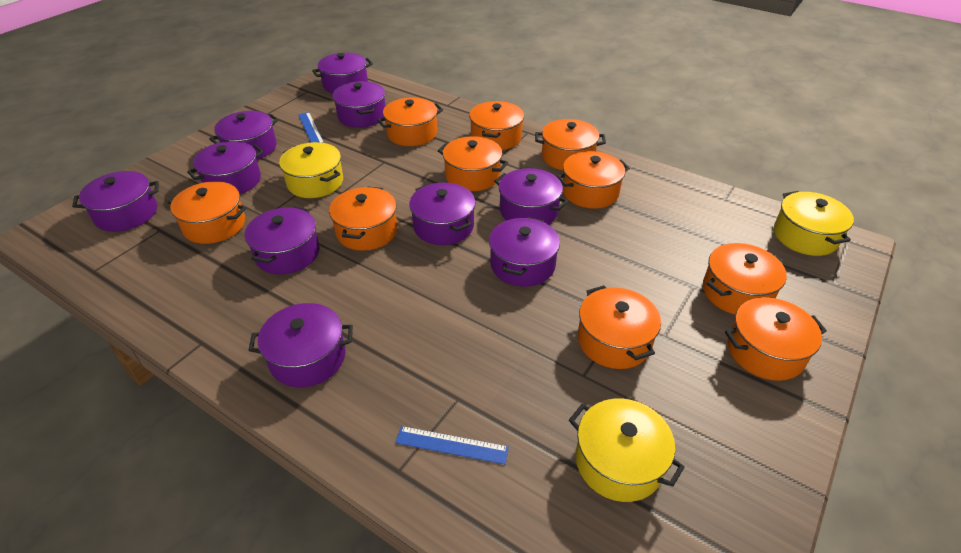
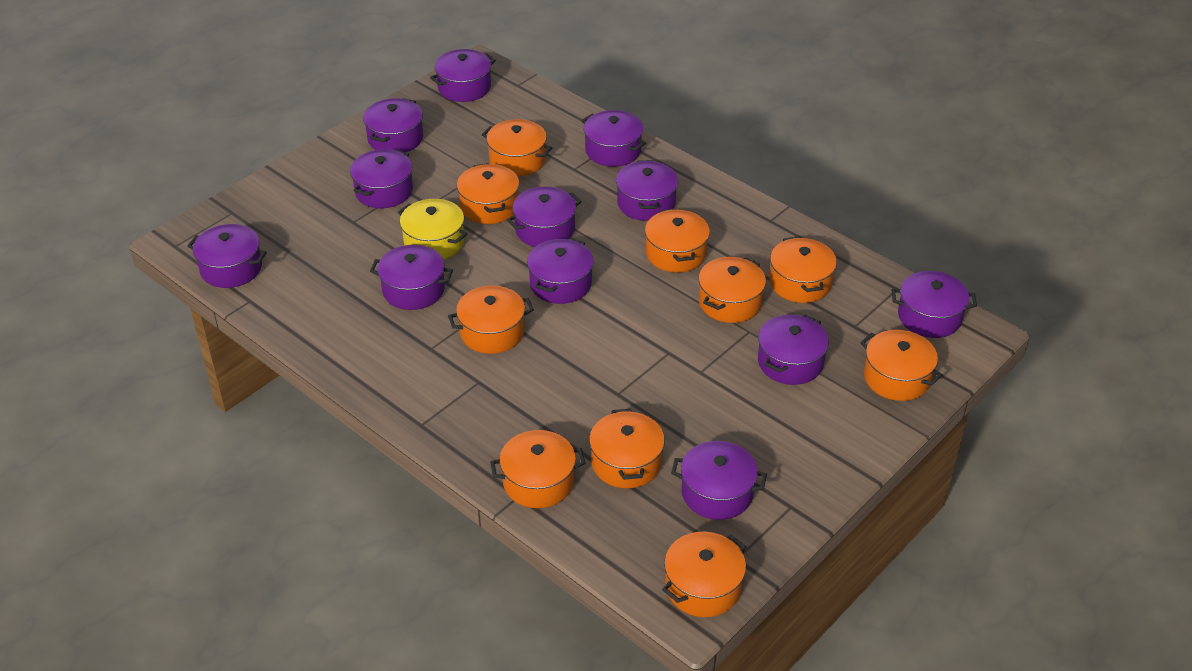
blue ruler: 2 -> 0
purple pot: 10 -> 12
yellow pot: 3 -> 1

